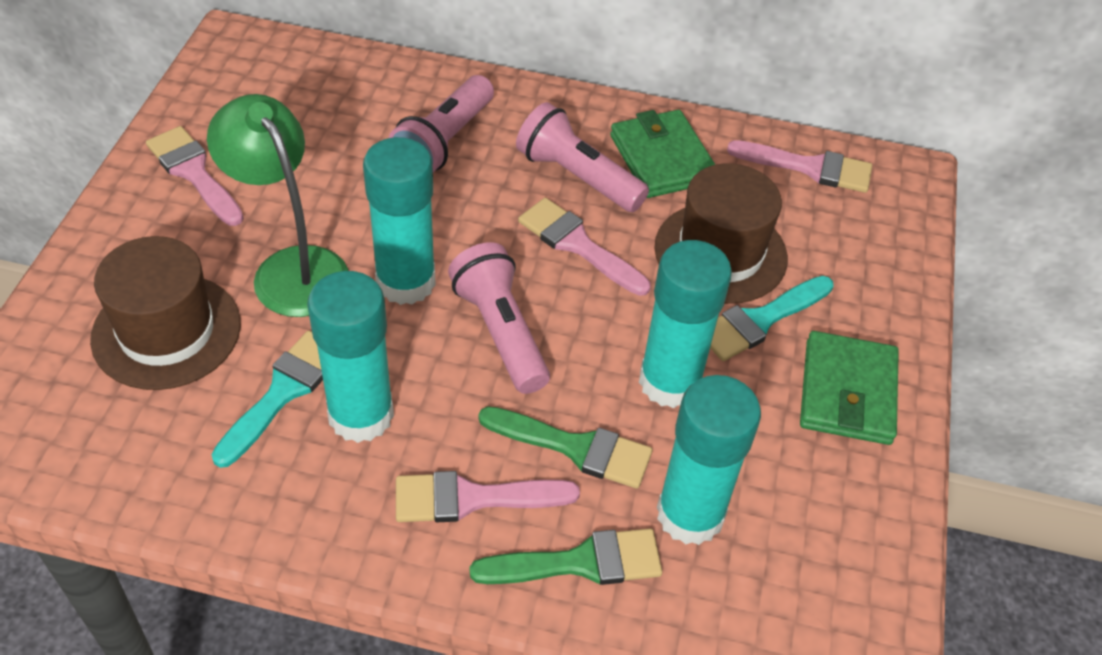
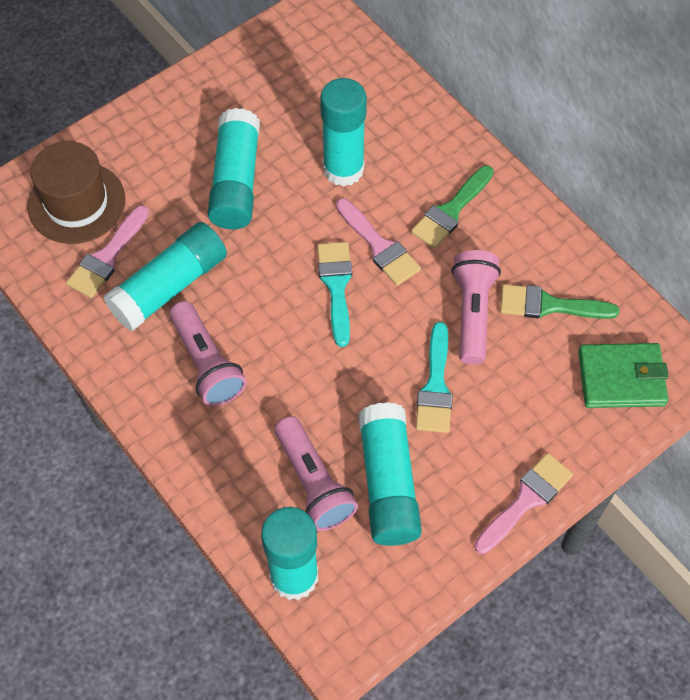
brown hat: 2 -> 1
green lamp: 1 -> 0
green wallet: 2 -> 1
pink brush: 4 -> 3
turquoise glue stick: 4 -> 5

